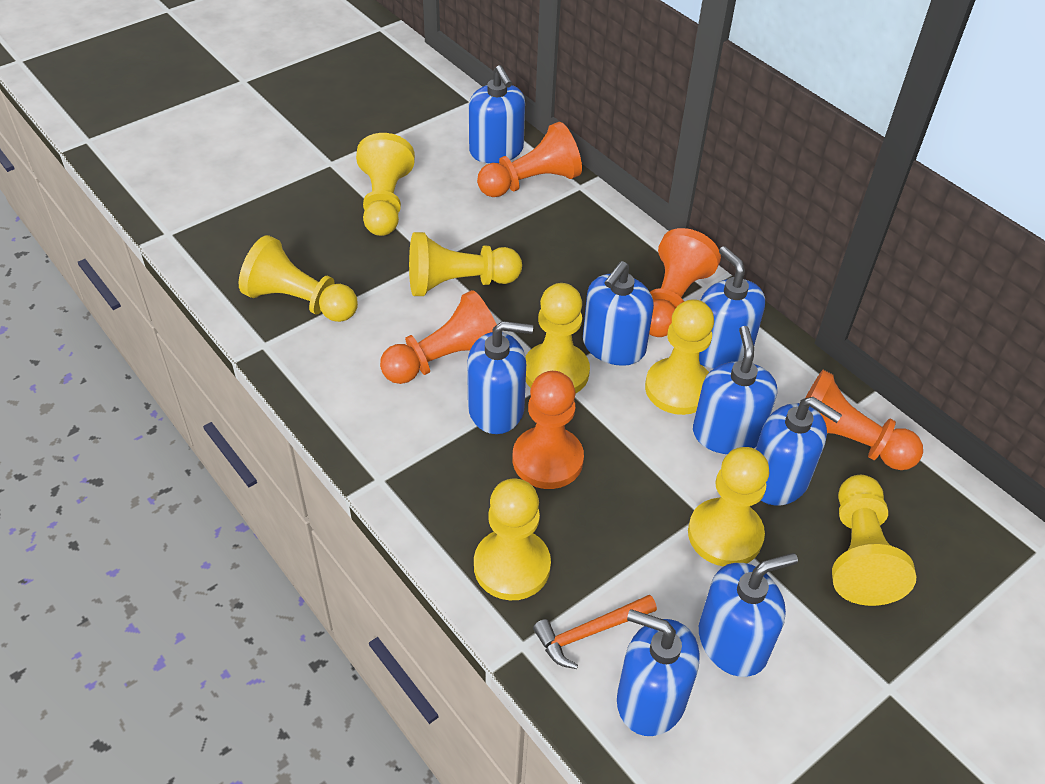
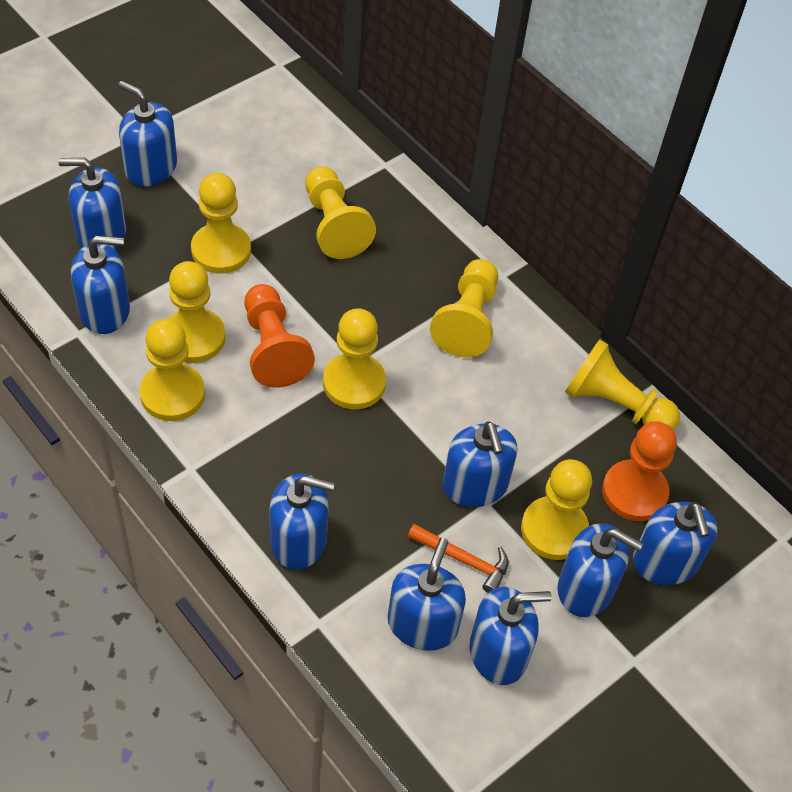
blue soap dispenser: 8 -> 9
orange pawn: 5 -> 2

